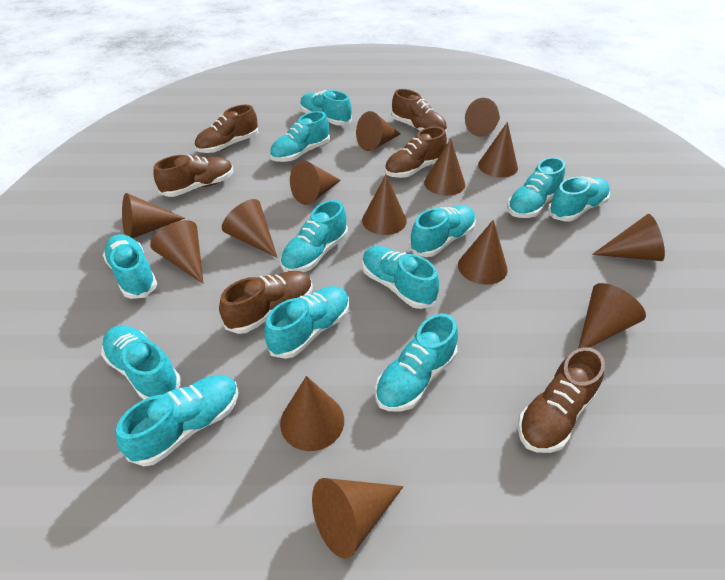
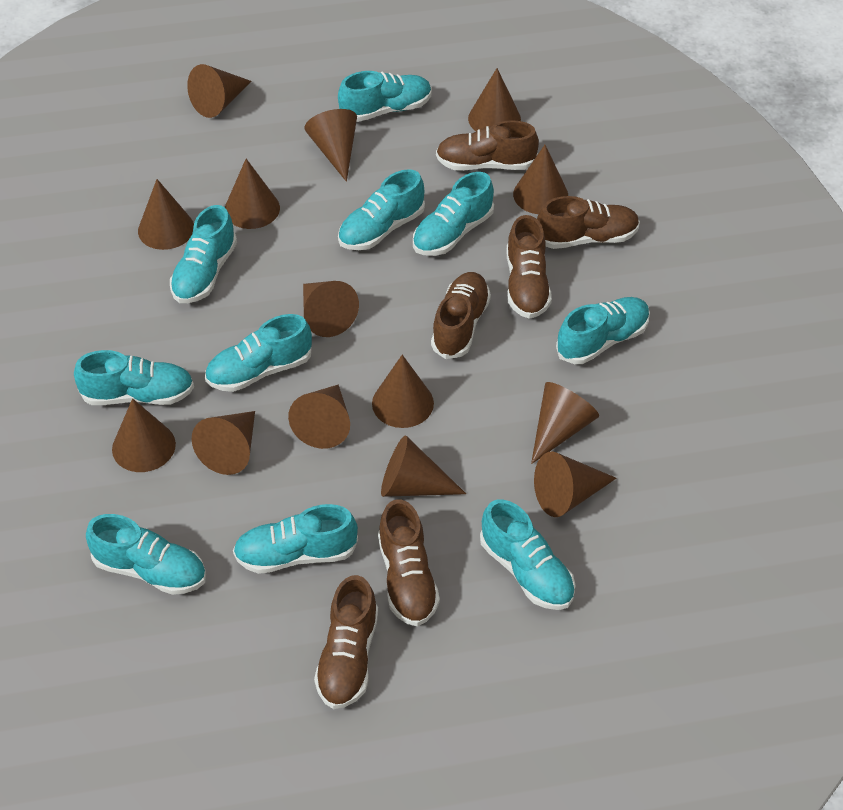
turquoise shoe: 12 -> 10

